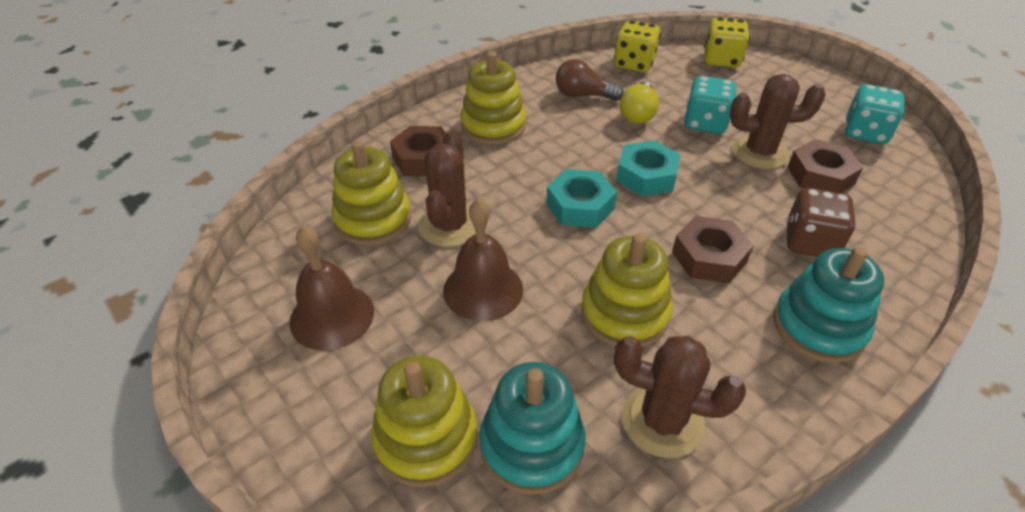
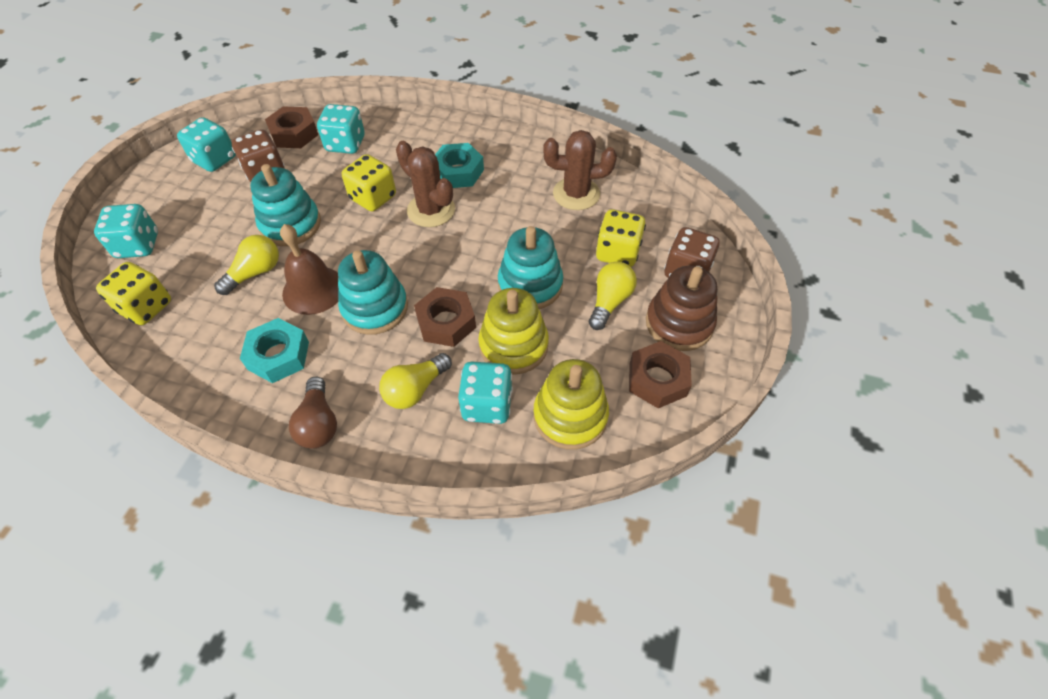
brown bell: 2 -> 1
brown cactus: 3 -> 2
brown dice: 1 -> 2
brown stacking toy: 0 -> 1
turquoise dice: 2 -> 4
turquoise stacking toy: 2 -> 3
yellow dice: 2 -> 3
yellow light bulb: 1 -> 3
yellow stacking toy: 4 -> 2

